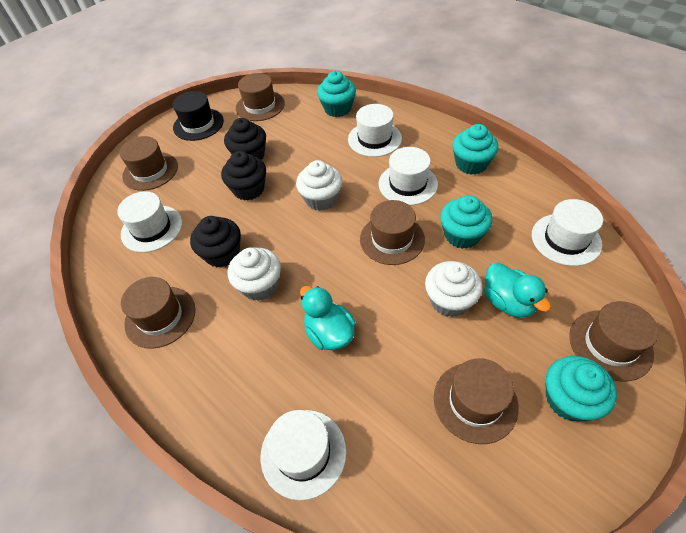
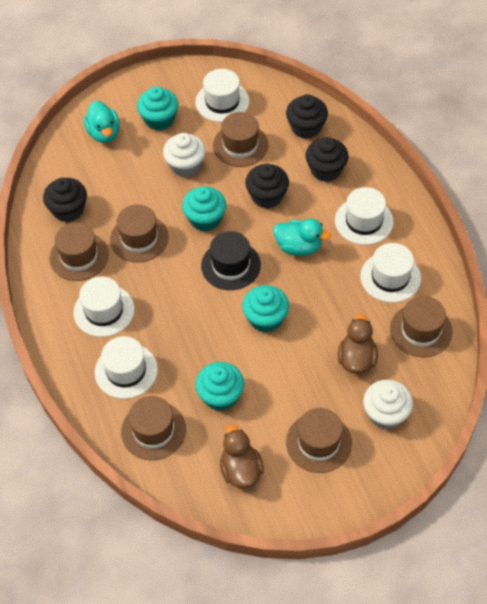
black cupcake: 3 -> 4
brown duck: 0 -> 2
white cupcake: 3 -> 2

